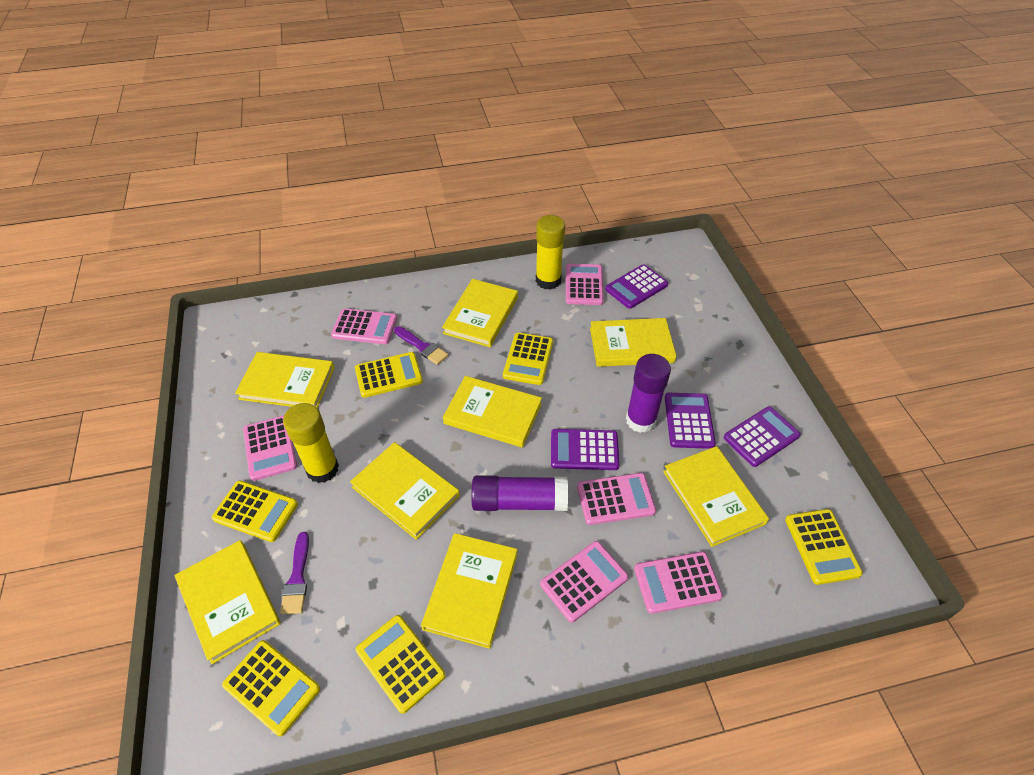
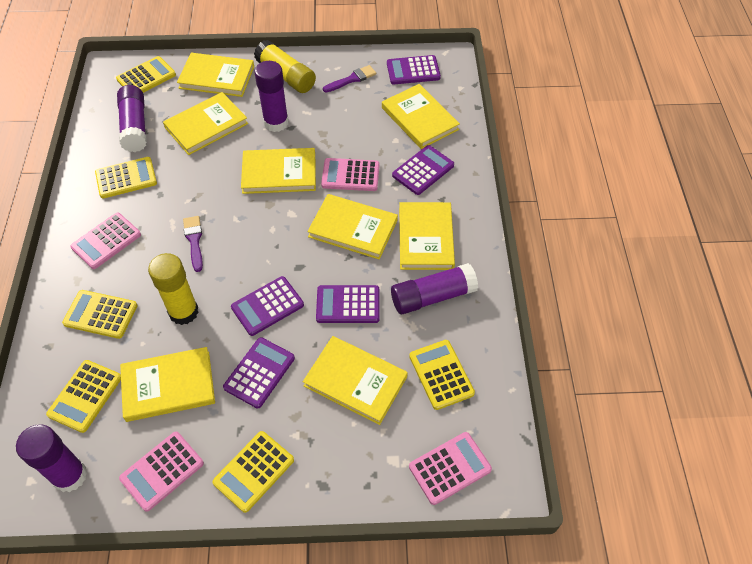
pink calculator: 6 -> 4
purple calculator: 4 -> 5
purple glue stick: 2 -> 4

